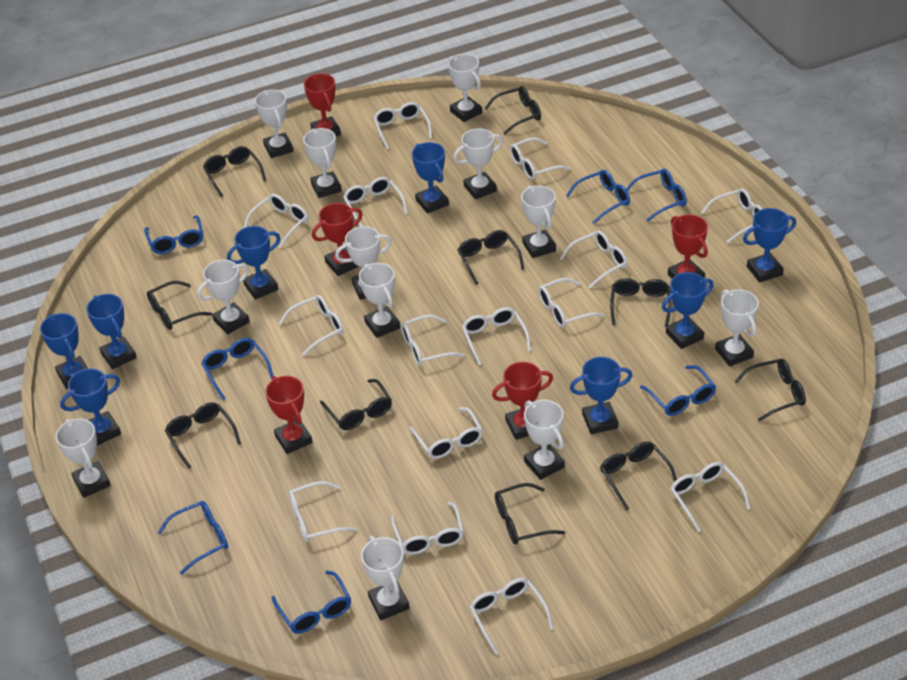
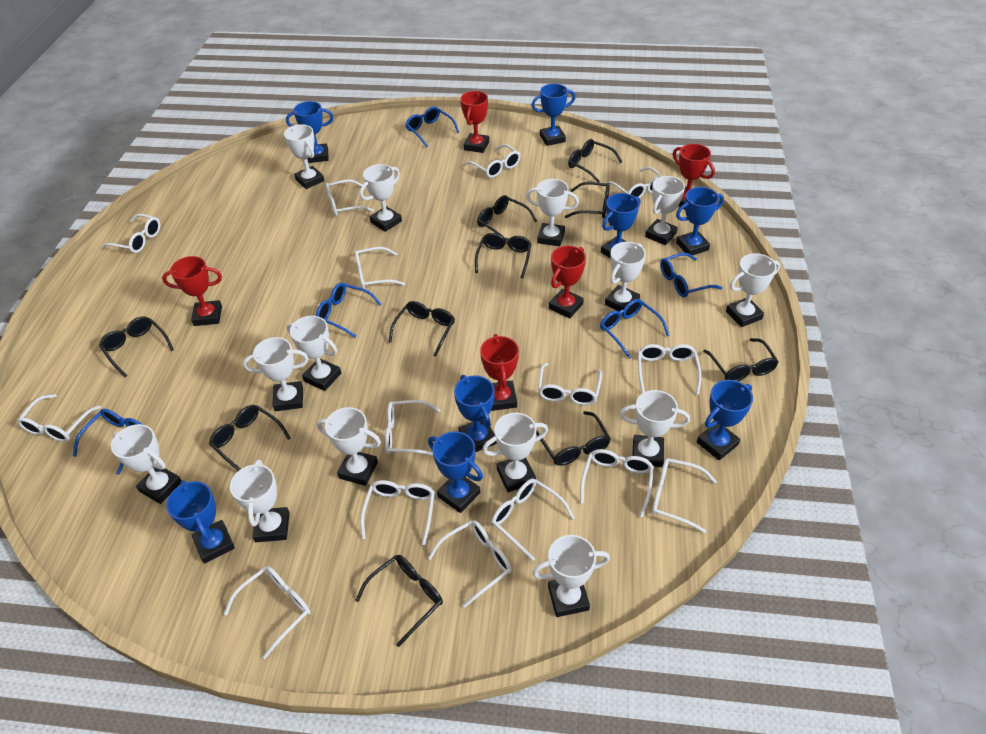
blue glasses: 7 -> 5
white trophy: 12 -> 14

